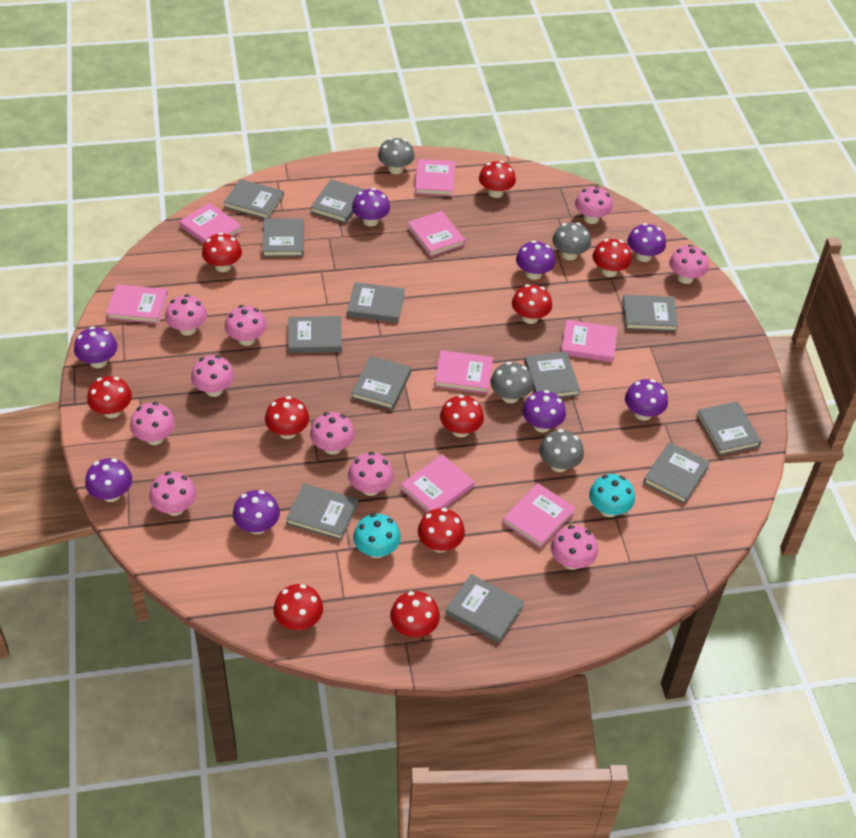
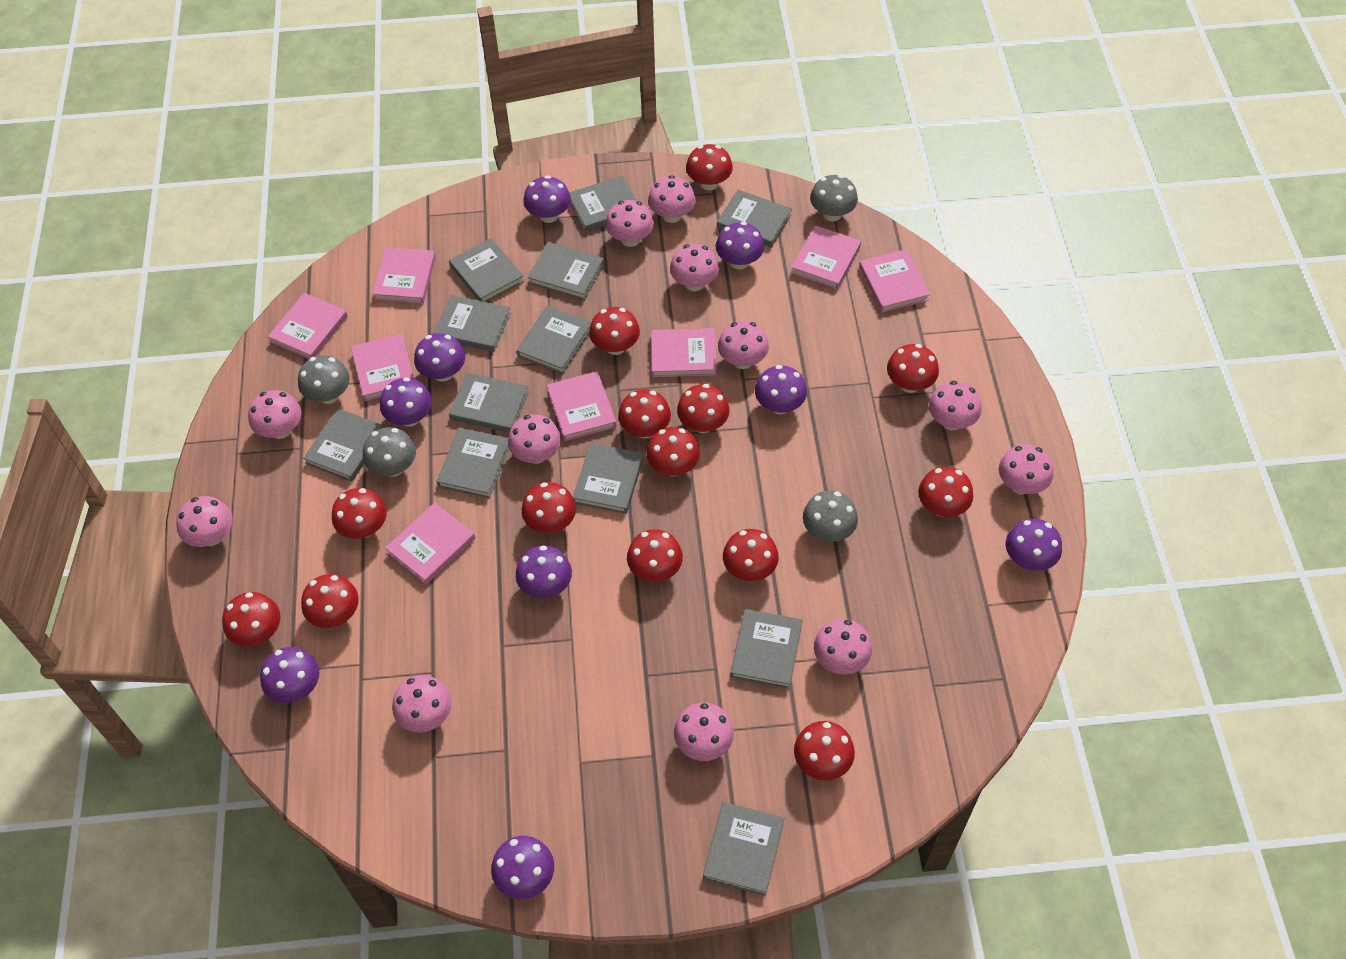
pink mushroom: 10 -> 12
purple mushroom: 8 -> 9
red mushroom: 10 -> 14
turquoise mushroom: 2 -> 0

